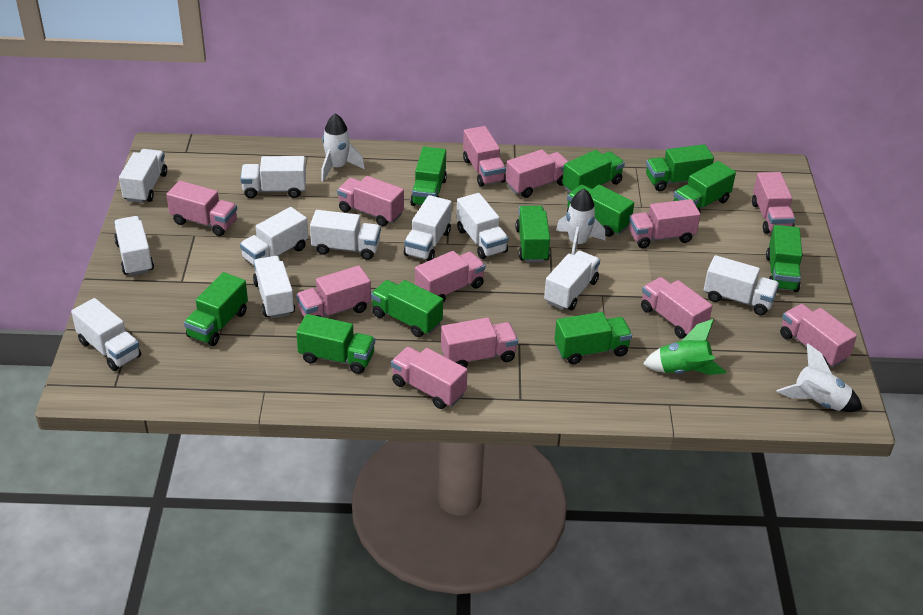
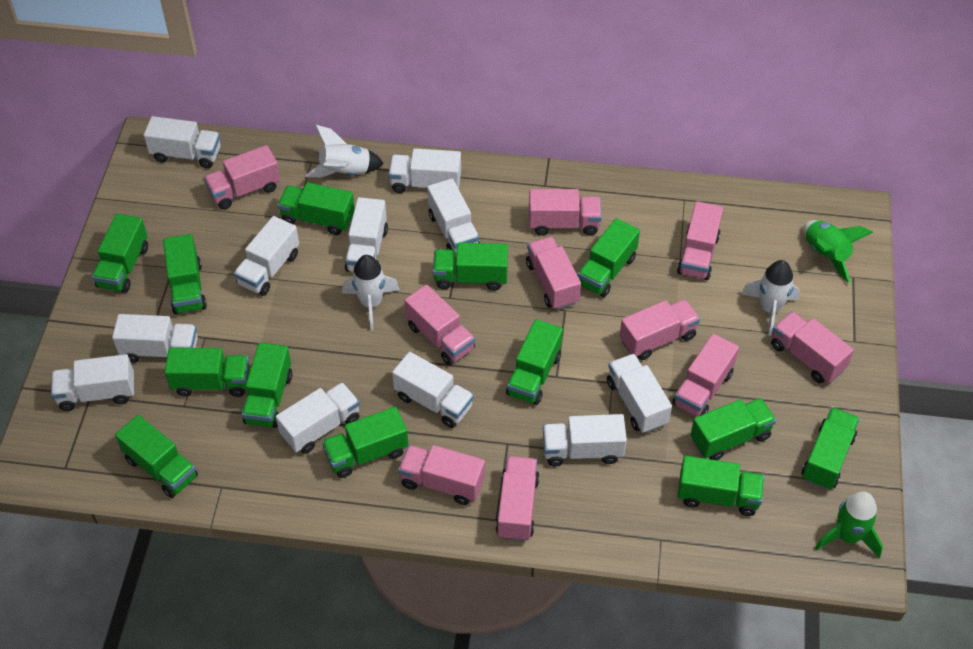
green rocket: 1 -> 2
green truck: 11 -> 13
pink truck: 12 -> 10

